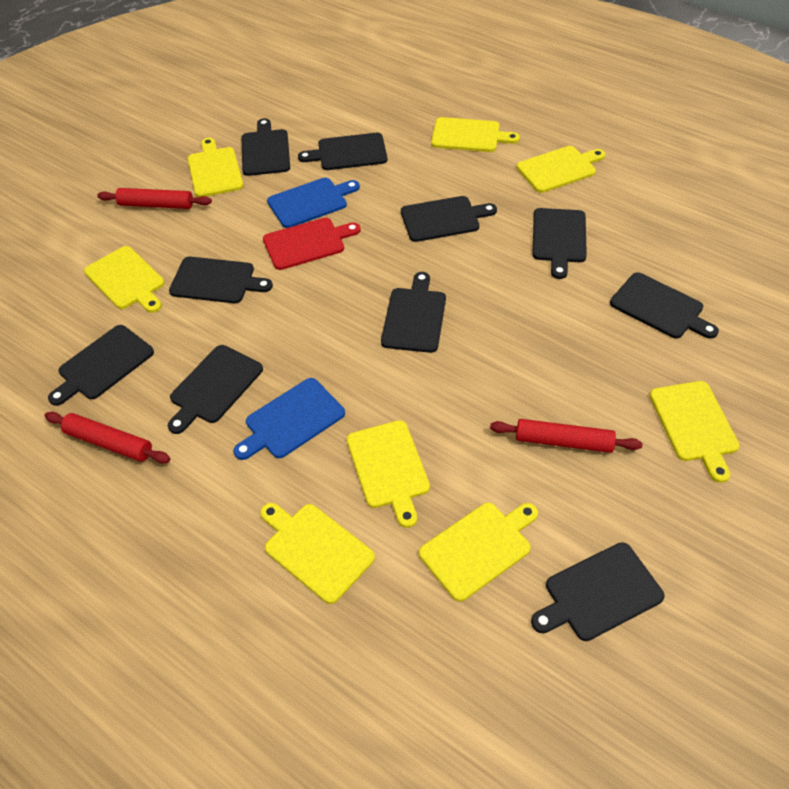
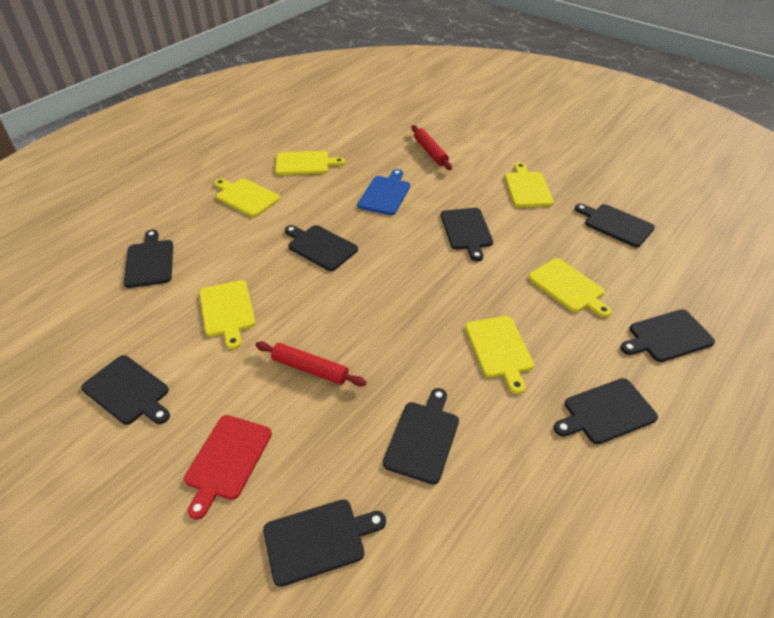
black cutting board: 10 -> 9
blue cutting board: 2 -> 1
red rolling pin: 3 -> 2
yellow cutting board: 8 -> 6

